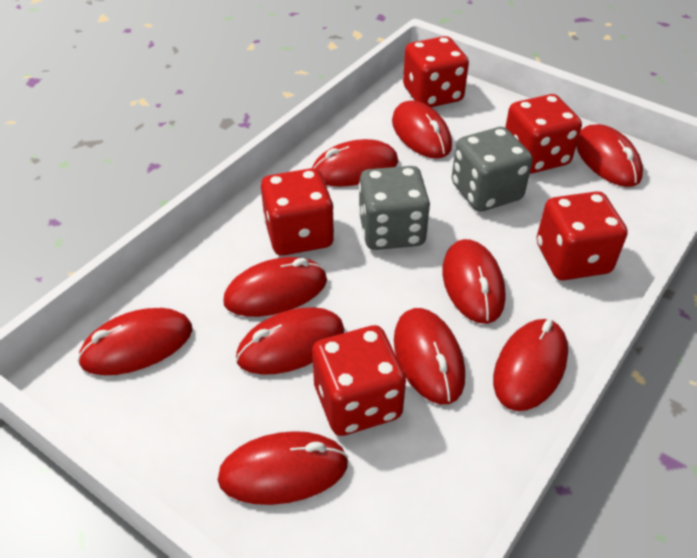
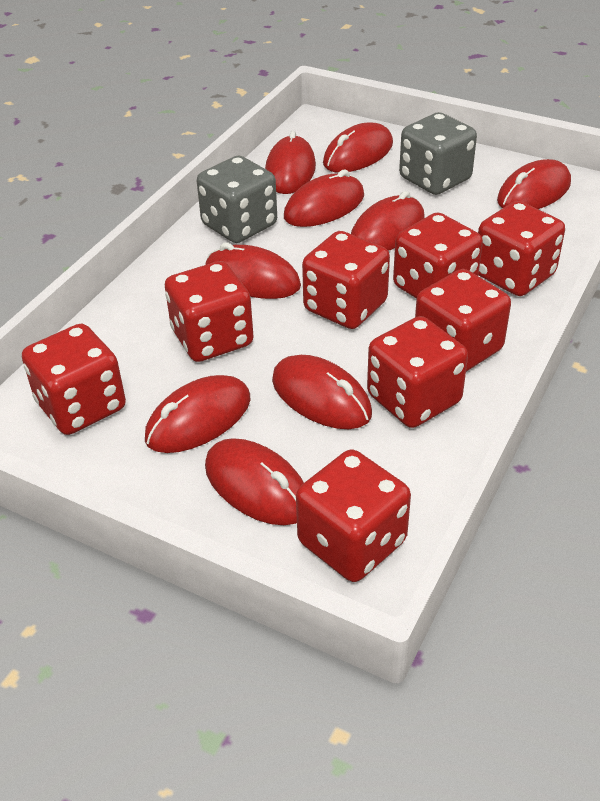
red dice: 5 -> 8
red mouse: 10 -> 9

